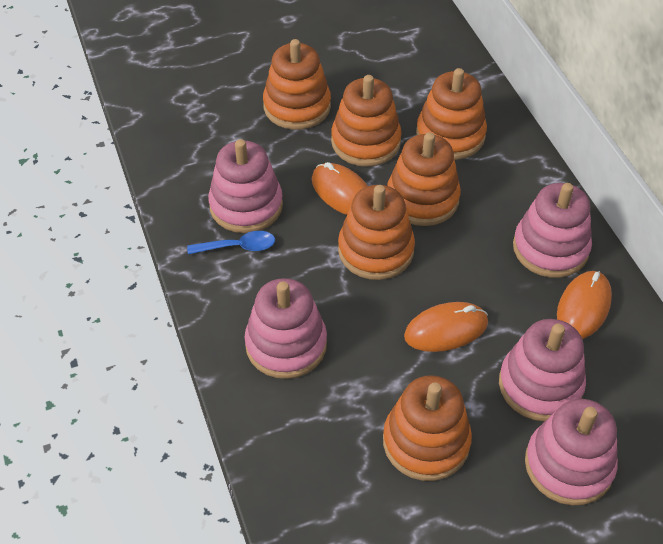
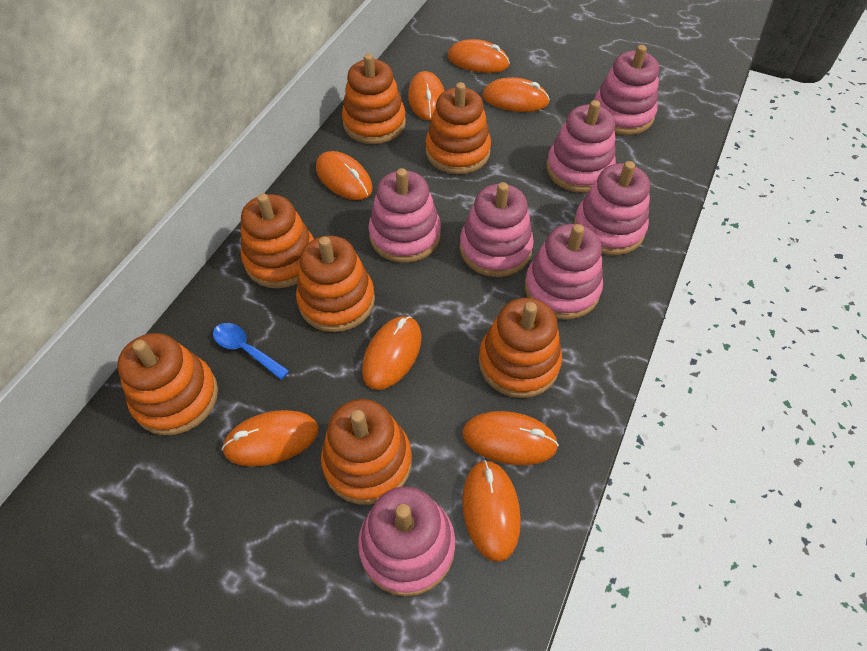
orange mouse: 3 -> 8
orange stacking toy: 6 -> 7
pink stacking toy: 5 -> 7

